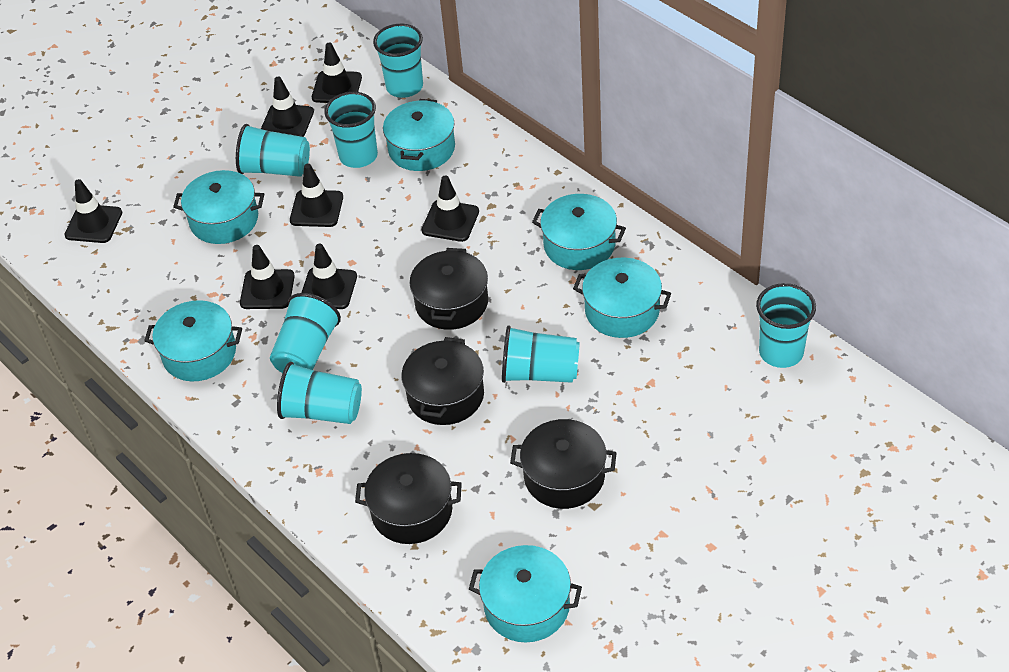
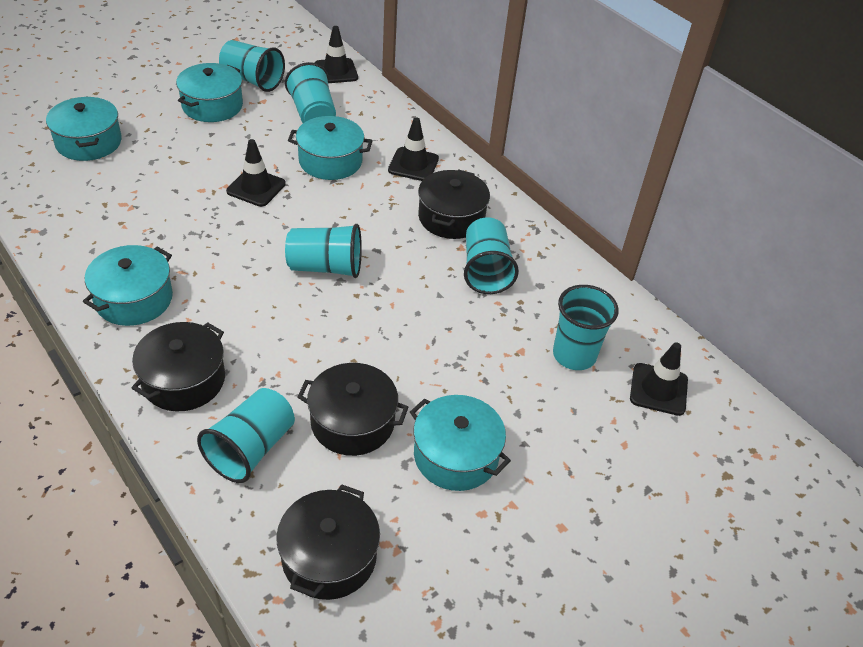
black traffic cone: 7 -> 4
turquoise cup: 7 -> 6
turquoise pot: 6 -> 5

